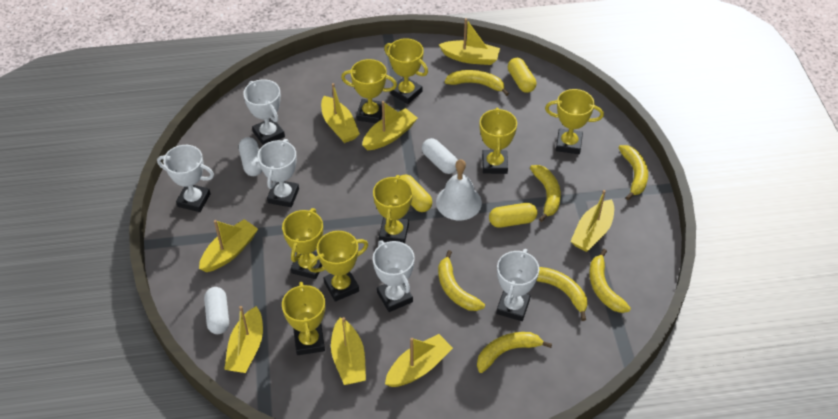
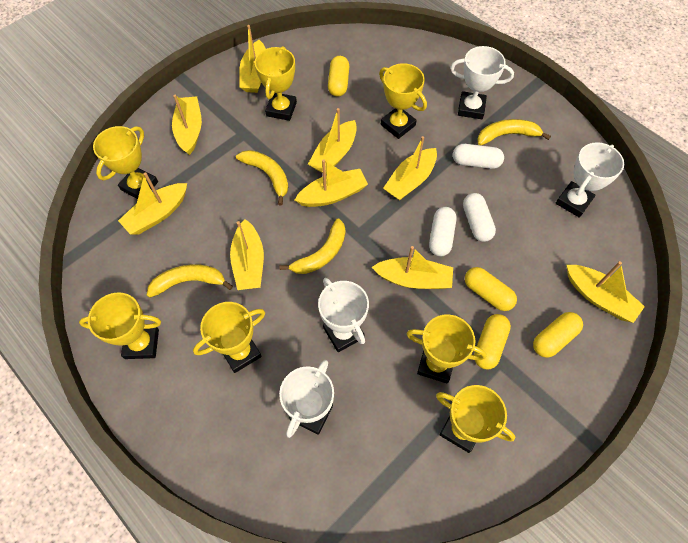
white bell: 1 -> 0
white trophy: 5 -> 4
yellow banana: 7 -> 4
yellow boat: 8 -> 9
yellow capsule: 3 -> 4
yellow trophy: 8 -> 7

